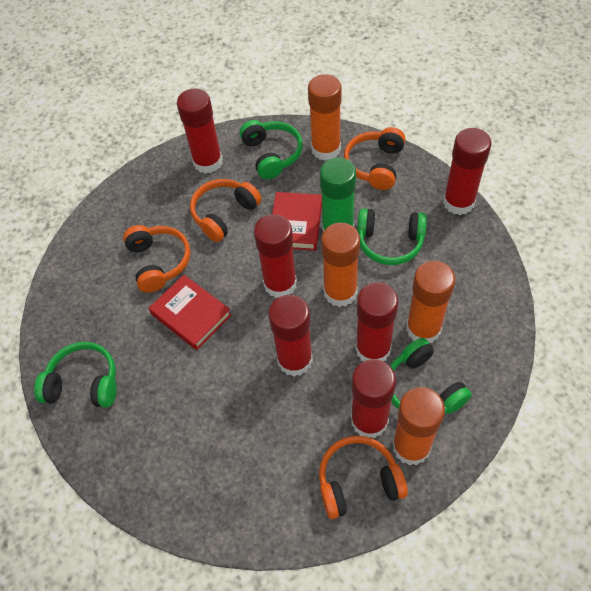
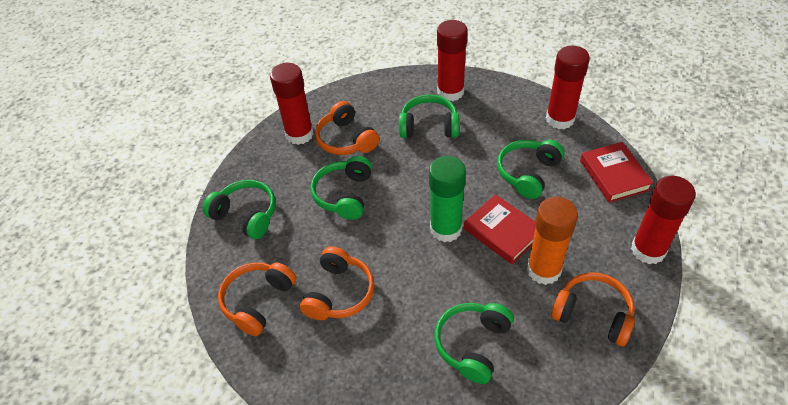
green headphones: 4 -> 5
orange glue stick: 4 -> 1
red glue stick: 6 -> 4

